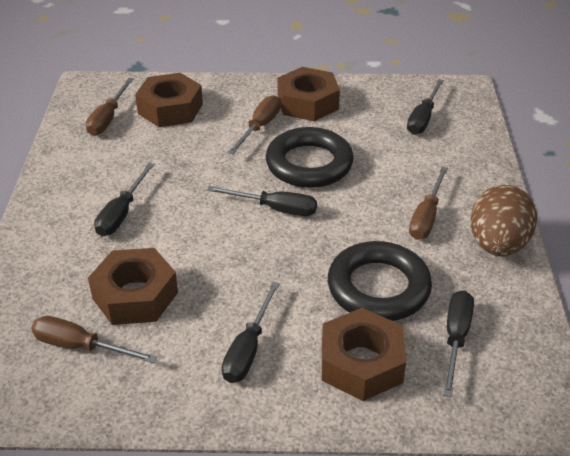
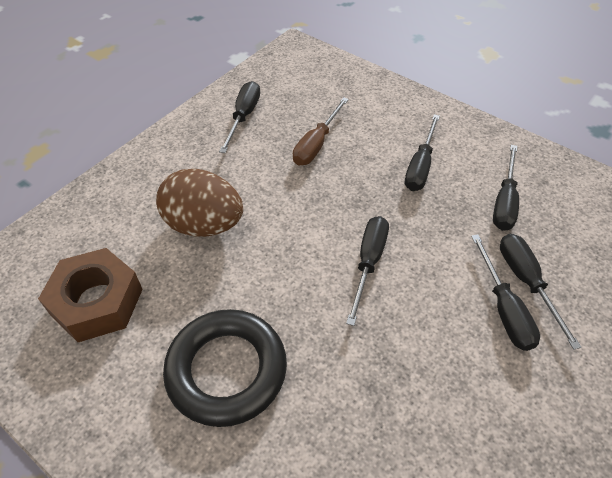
black ring: 2 -> 1
black screwdriver: 5 -> 6
brown nut: 4 -> 1
brown screwdriver: 4 -> 1

